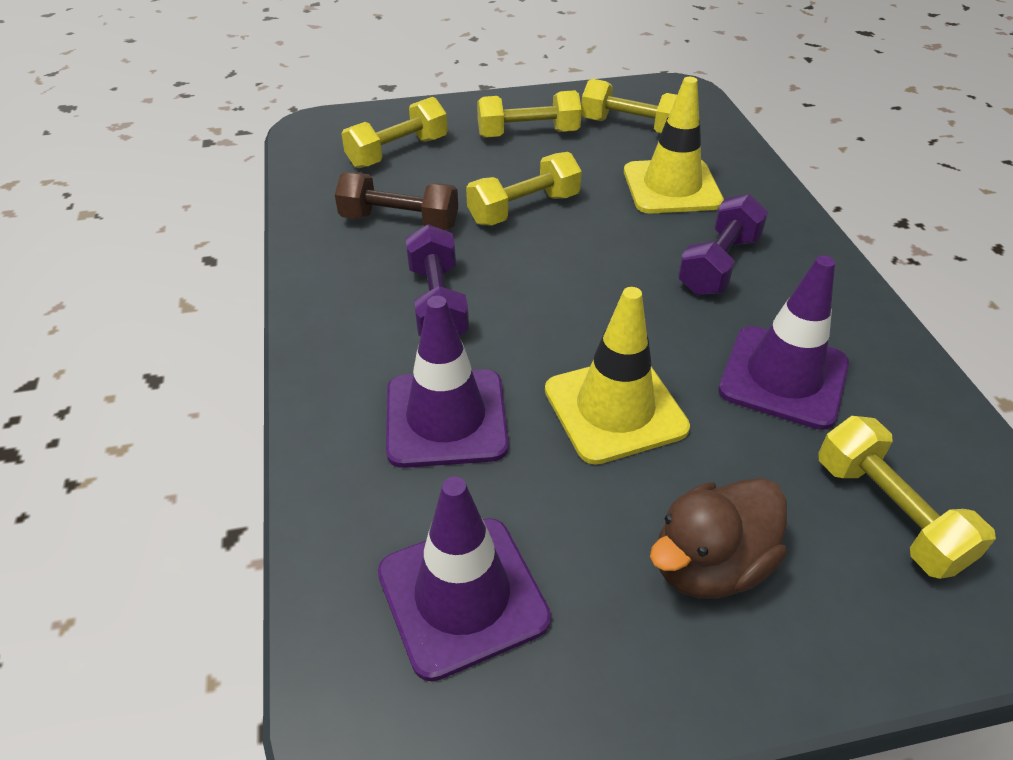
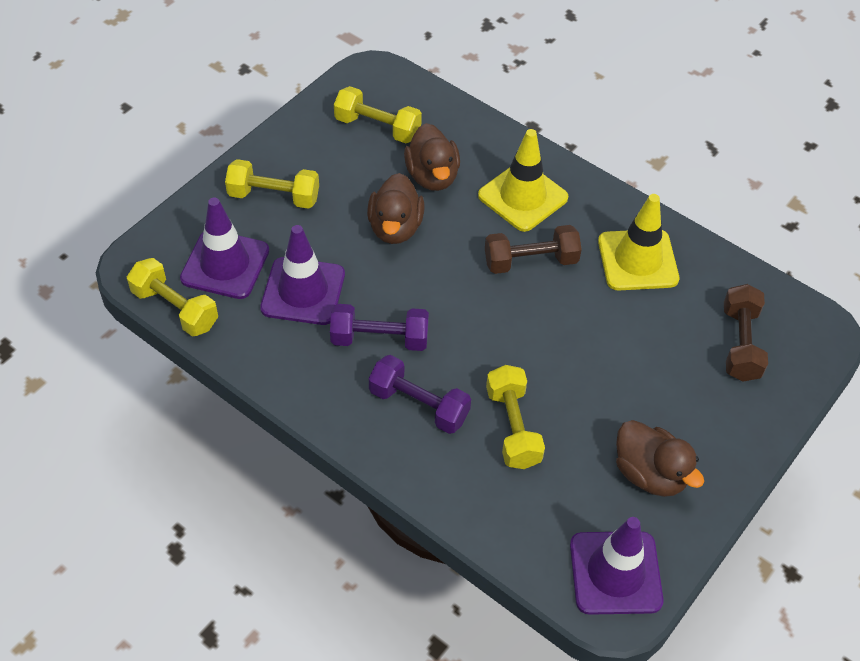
brown duck: 1 -> 3
brown dumbbell: 1 -> 2
yellow dumbbell: 5 -> 4

